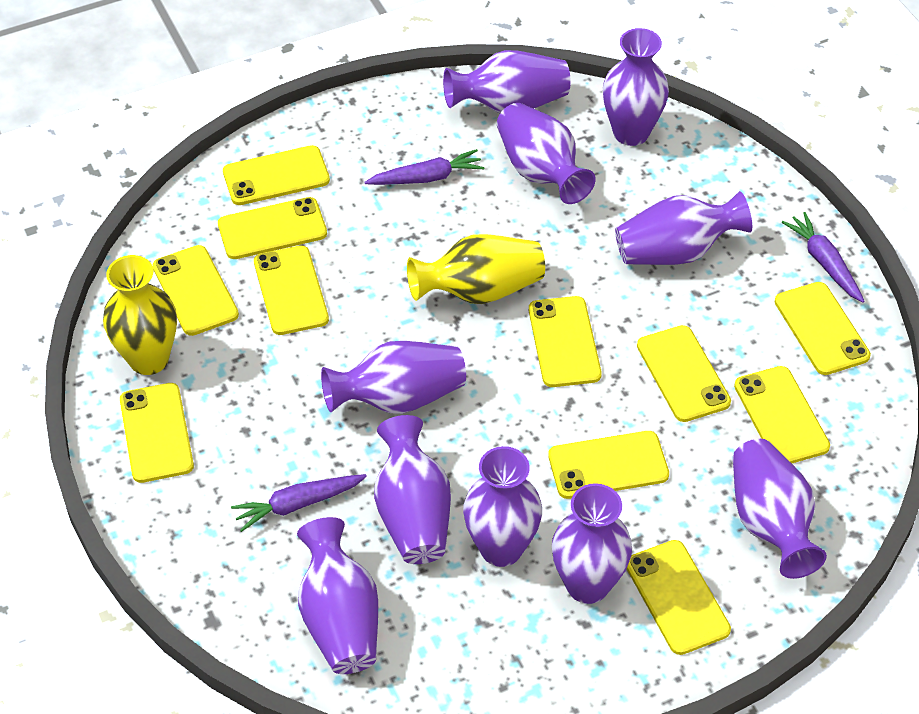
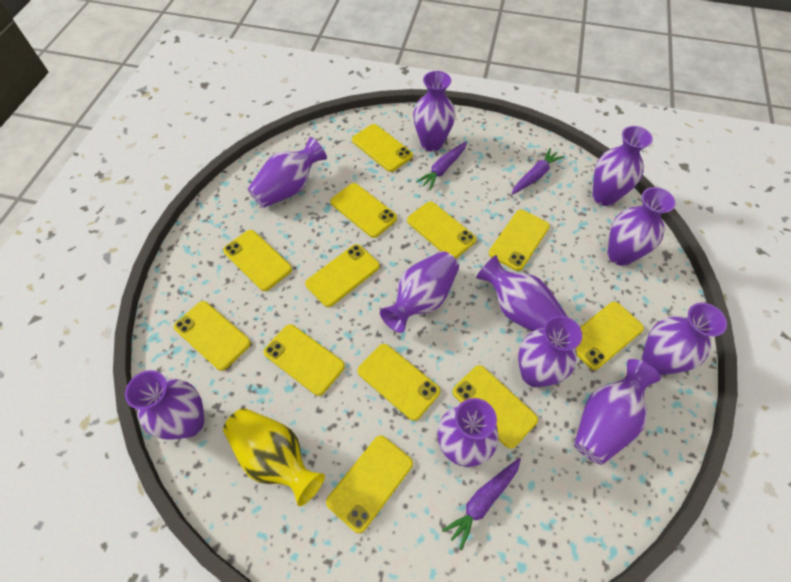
purple vase: 10 -> 11
yellow phone: 11 -> 12
yellow vase: 2 -> 1

